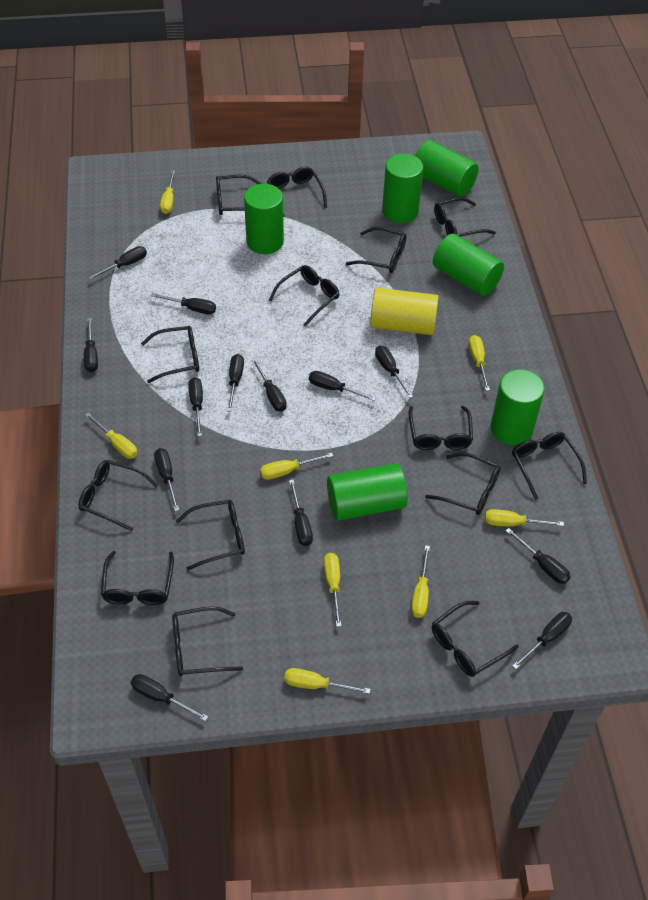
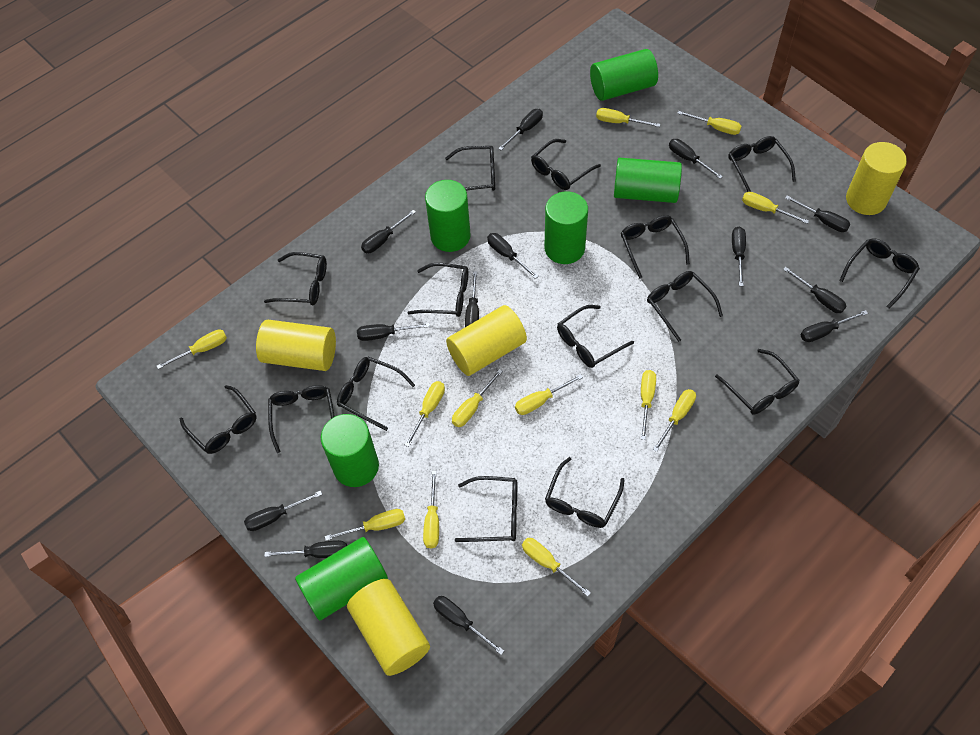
black glasses: 14 -> 15
yellow cylinder: 1 -> 4
yellow screwdriver: 8 -> 12

